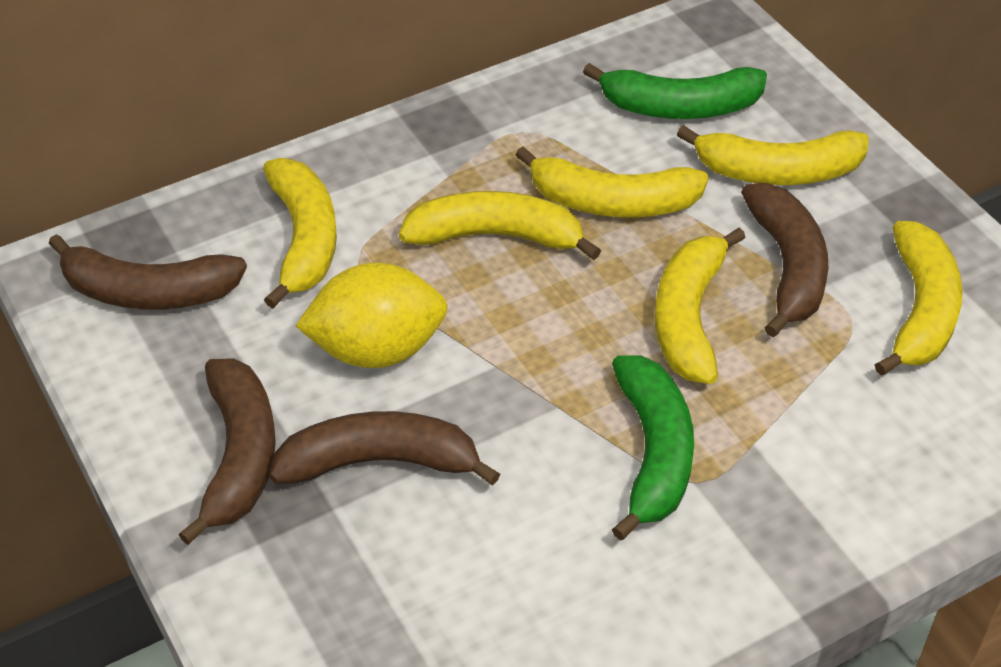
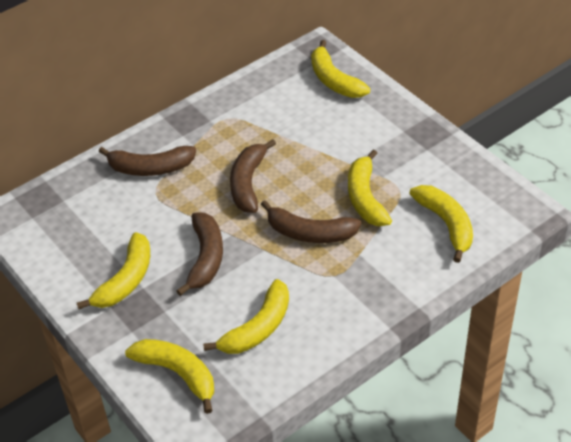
green banana: 2 -> 0
yellow lemon: 1 -> 0

